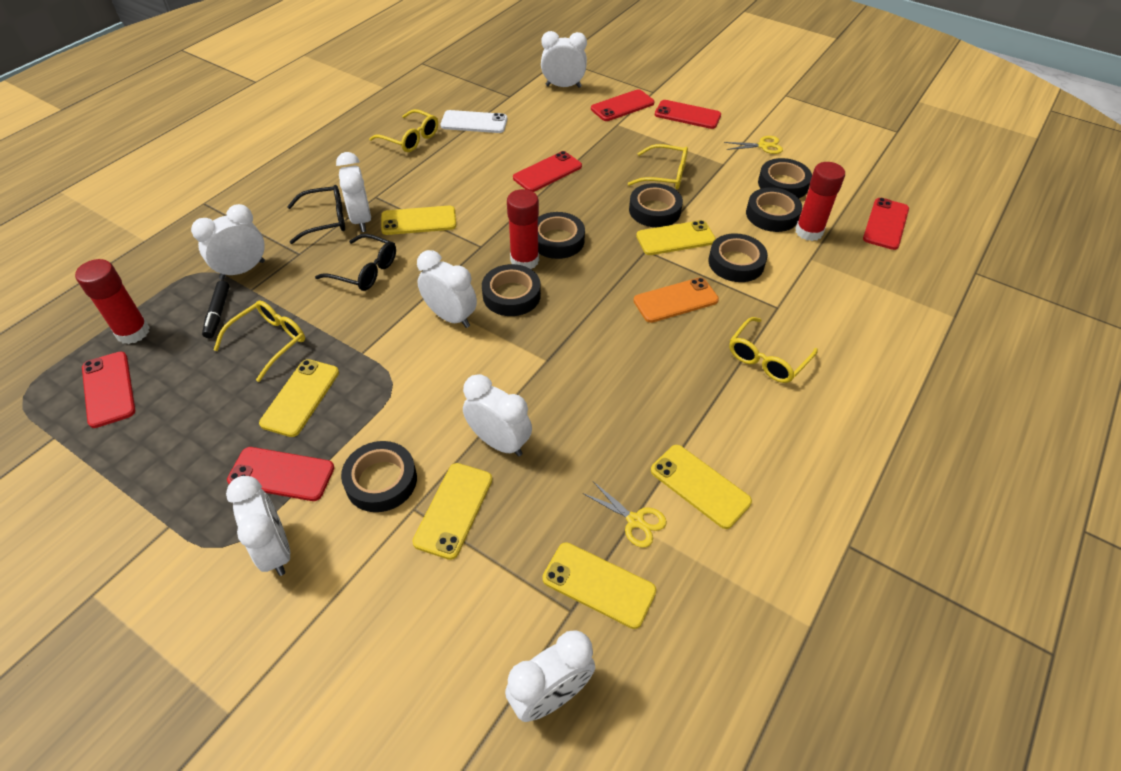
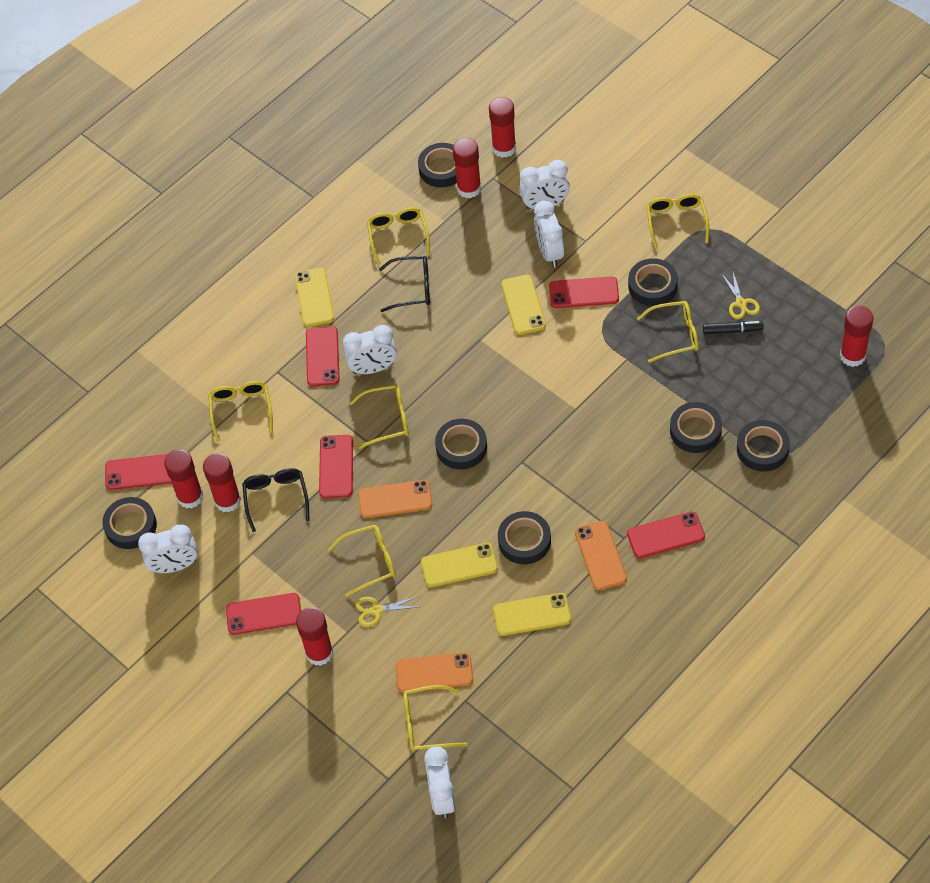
orange phone: 1 -> 3
red glue stick: 3 -> 6
white clock: 7 -> 5
white phone: 1 -> 0
yellow glasses: 4 -> 7
yellow phone: 6 -> 4

